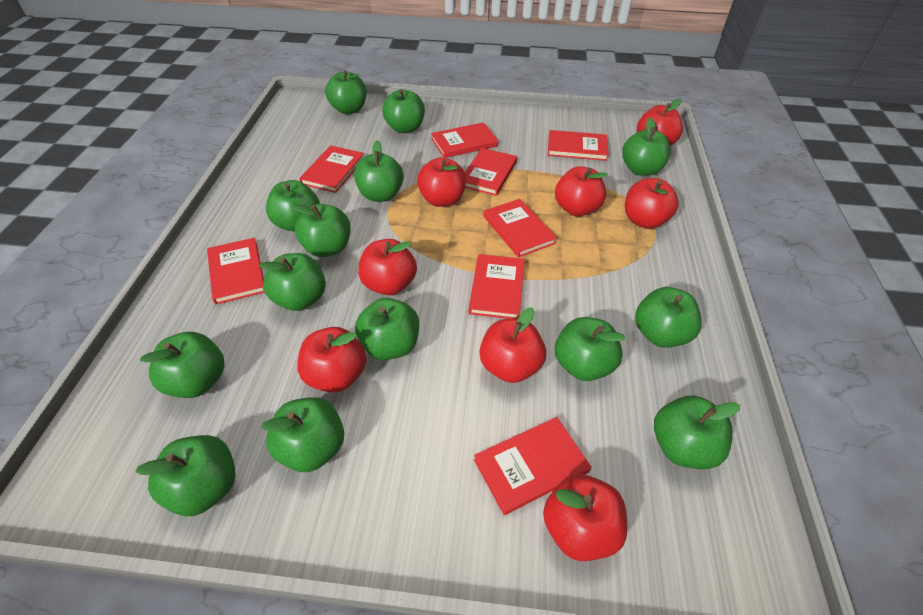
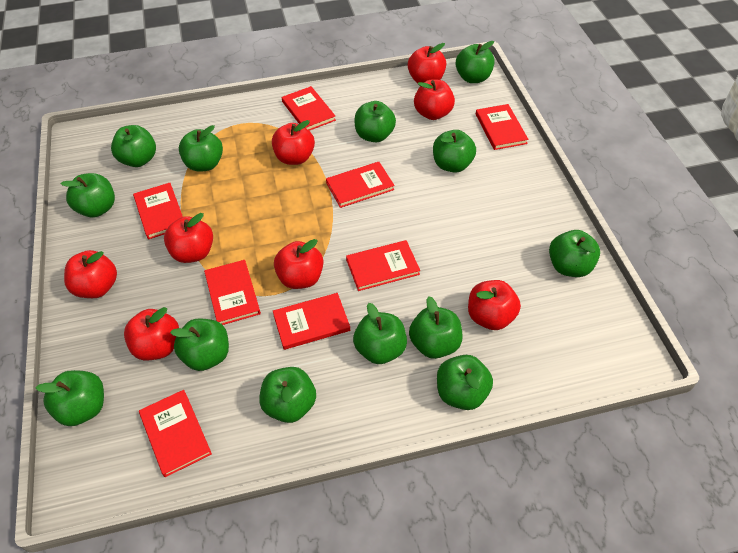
green apple: 14 -> 13

